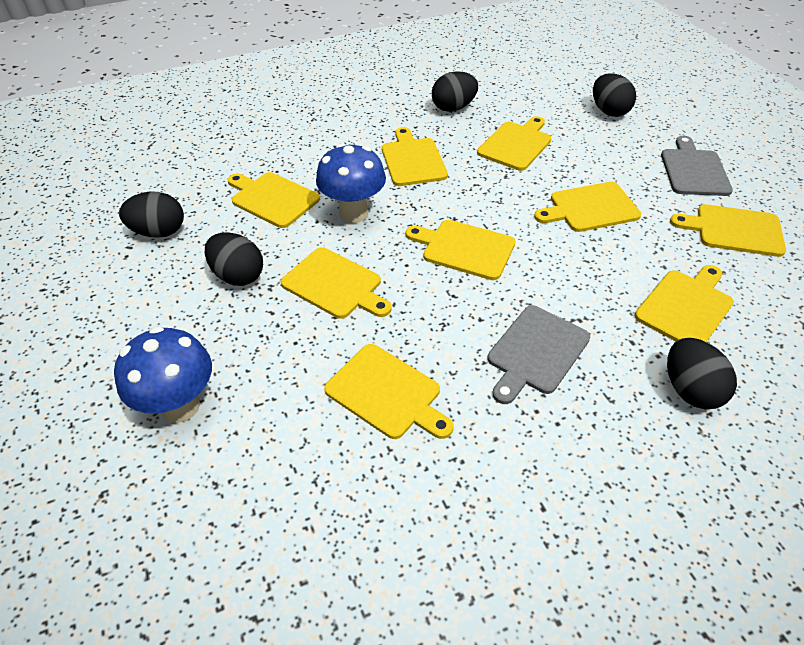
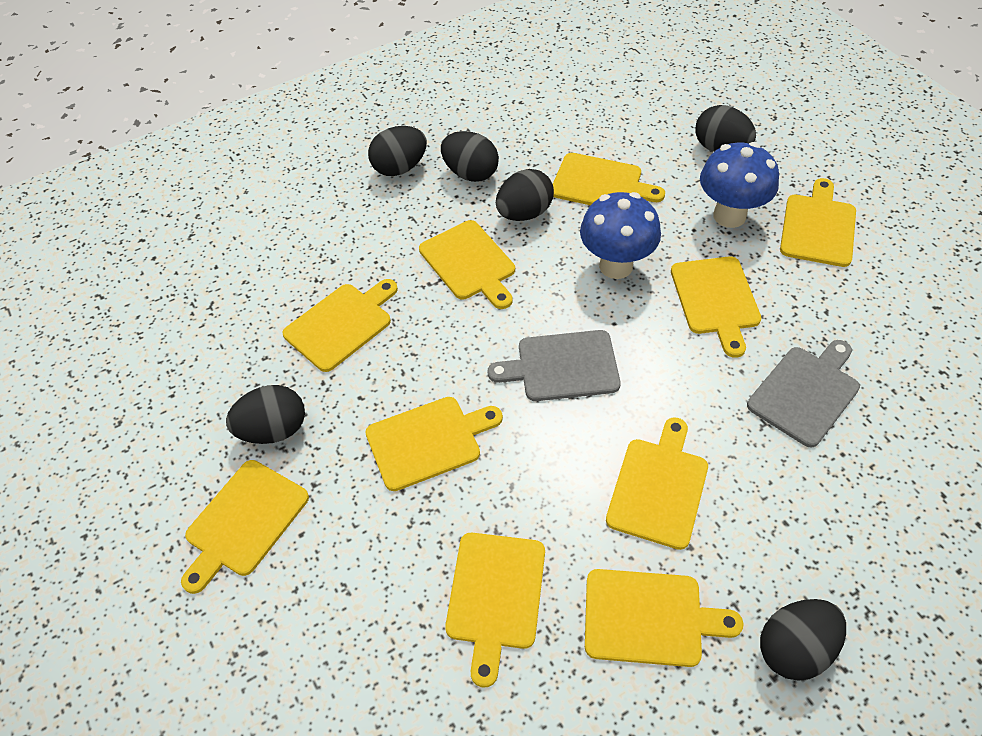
black egg: 5 -> 6
yellow cutting board: 9 -> 10

